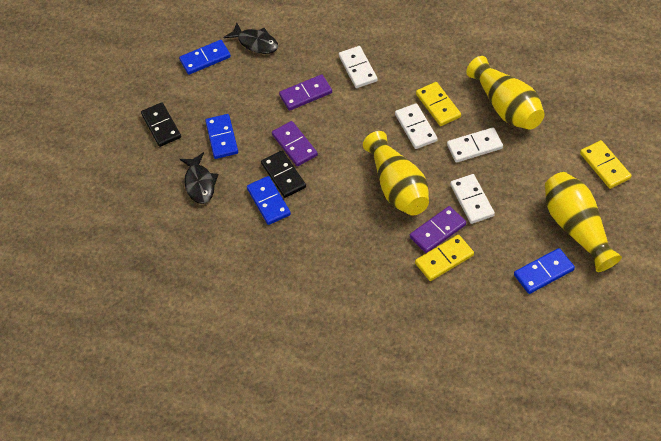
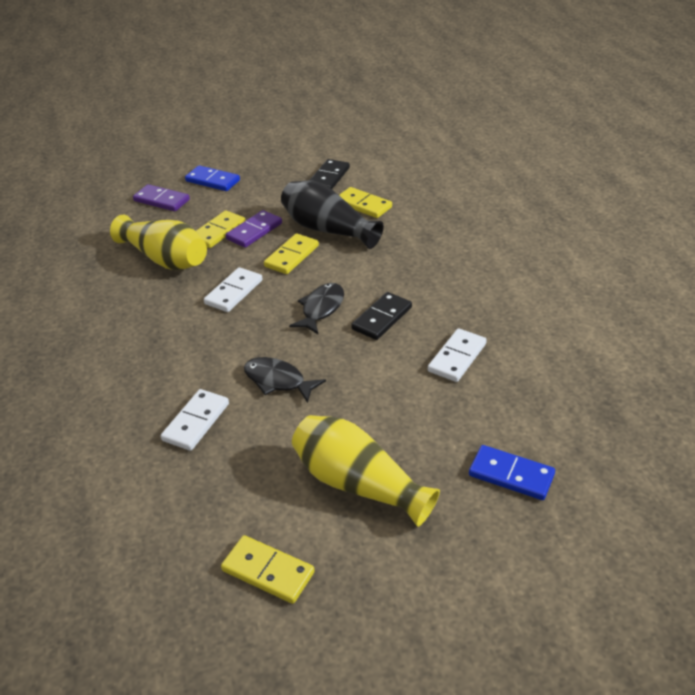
black vase: 0 -> 1
blue domino: 4 -> 2
purple domino: 3 -> 2
white domino: 4 -> 3
yellow domino: 3 -> 4
yellow vase: 3 -> 2

